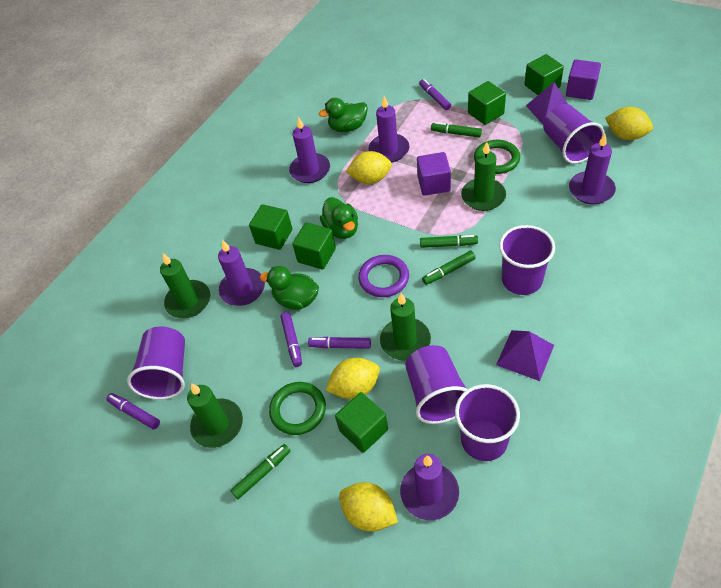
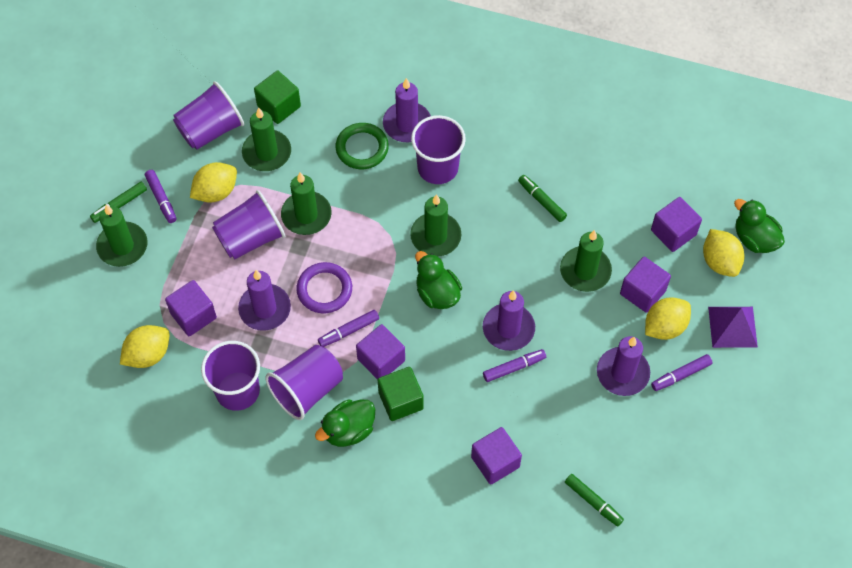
green candle: 4 -> 5
green cube: 5 -> 2
green marker: 4 -> 3
green ring: 2 -> 1
purple candle: 5 -> 4
purple cube: 2 -> 5
purple pyramid: 2 -> 1

